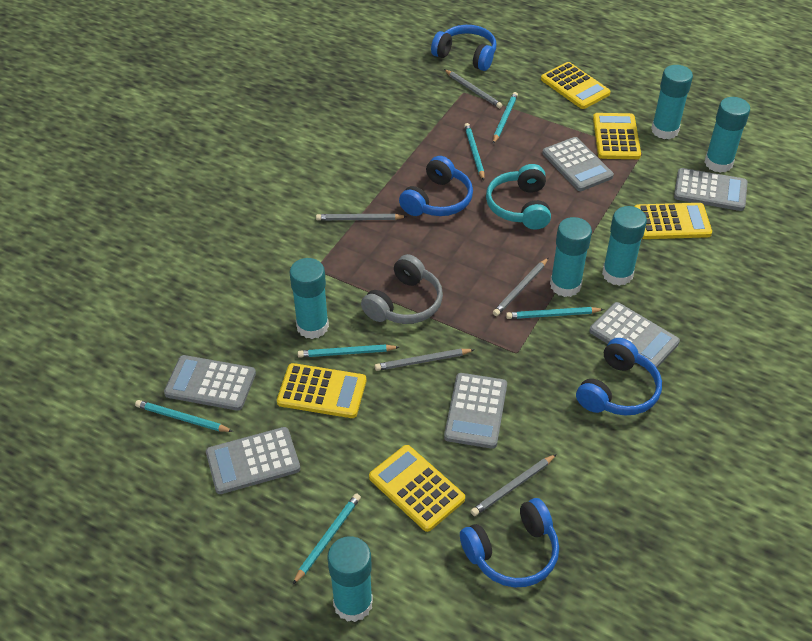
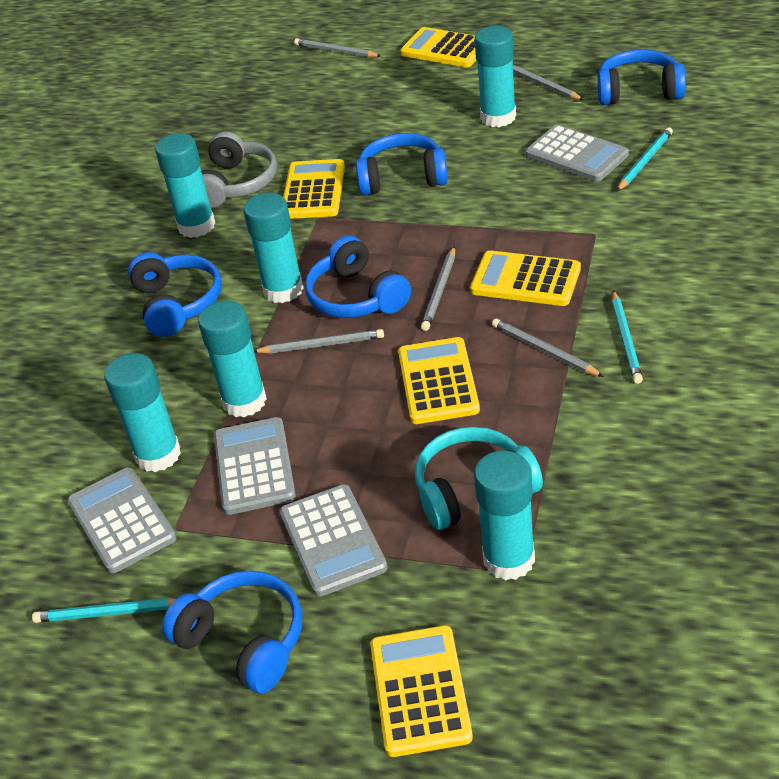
blue headphones: 4 -> 5
grey calculator: 6 -> 4
turquoise pencil: 6 -> 3

